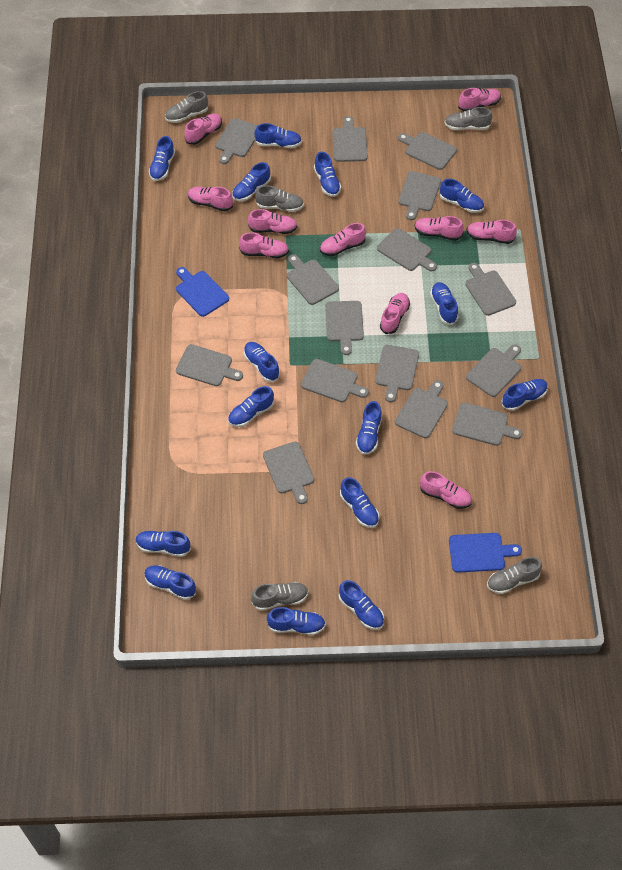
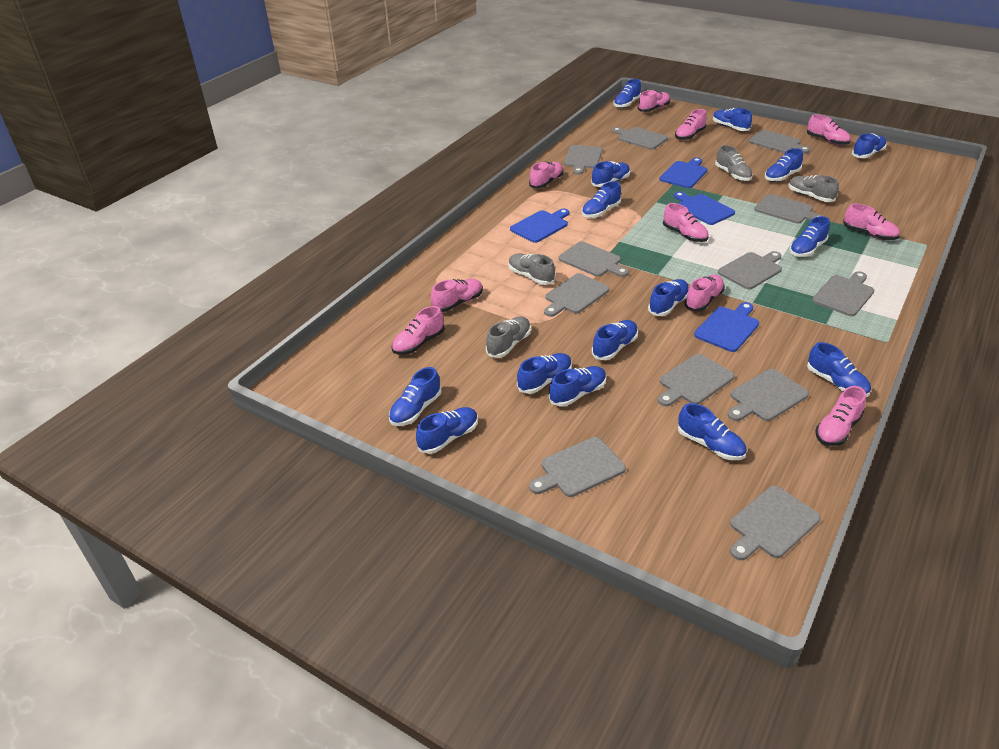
blue cutting board: 2 -> 4
grey cutting board: 15 -> 12
grey shoe: 5 -> 4

